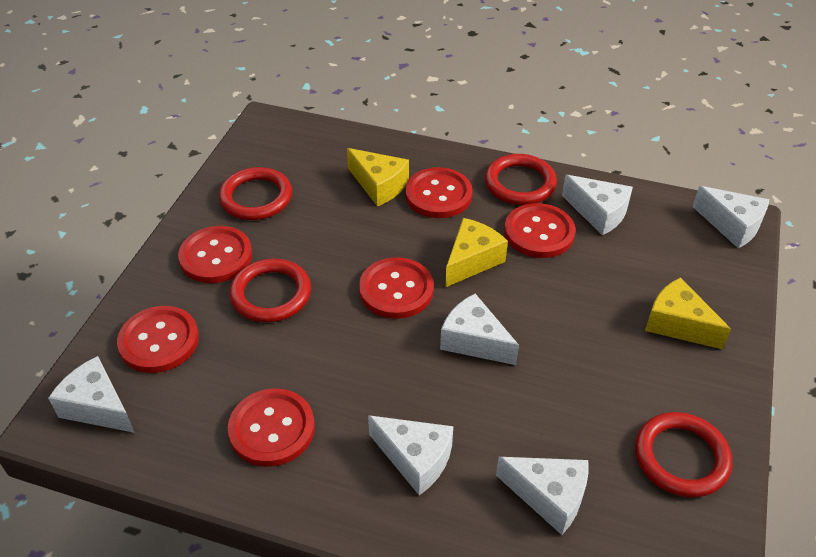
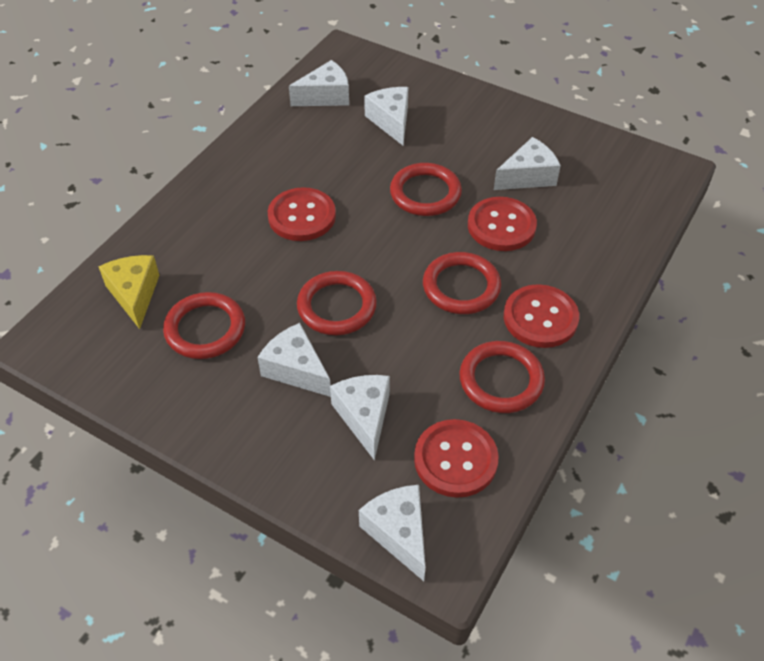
red button: 6 -> 4
red ring: 4 -> 5
yellow cheese: 3 -> 1

